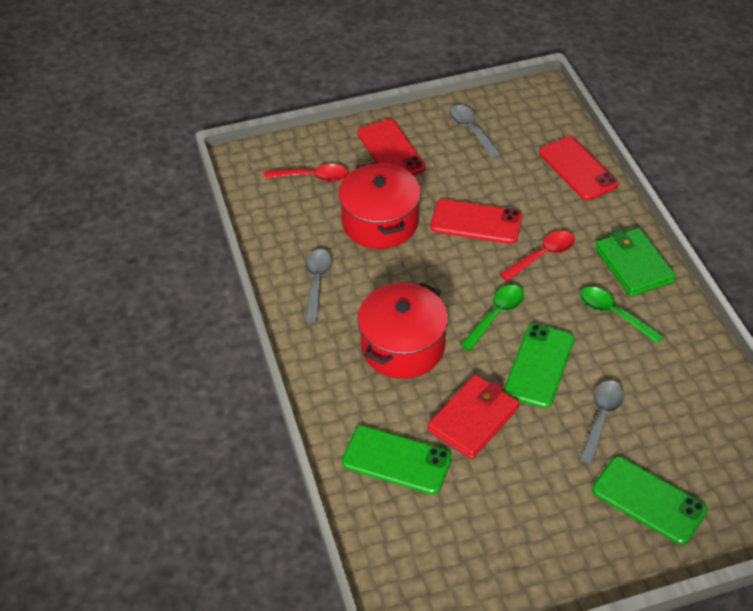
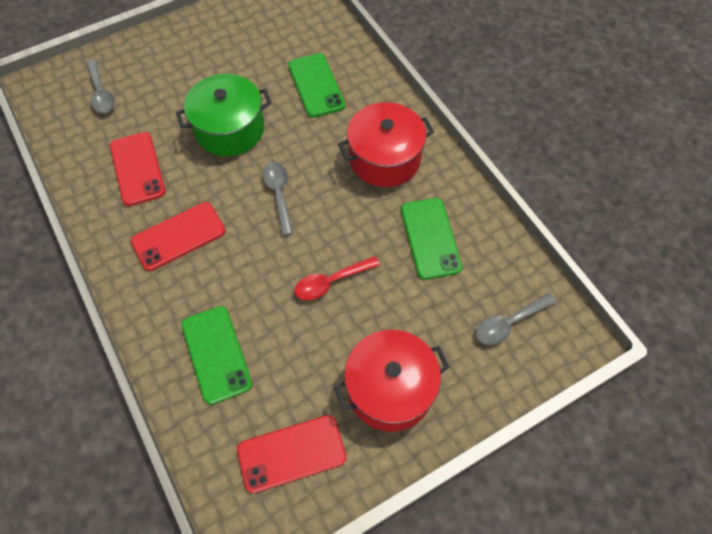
green pot: 0 -> 1
green spoon: 2 -> 0
green wallet: 1 -> 0
red spoon: 2 -> 1
red wallet: 1 -> 0

